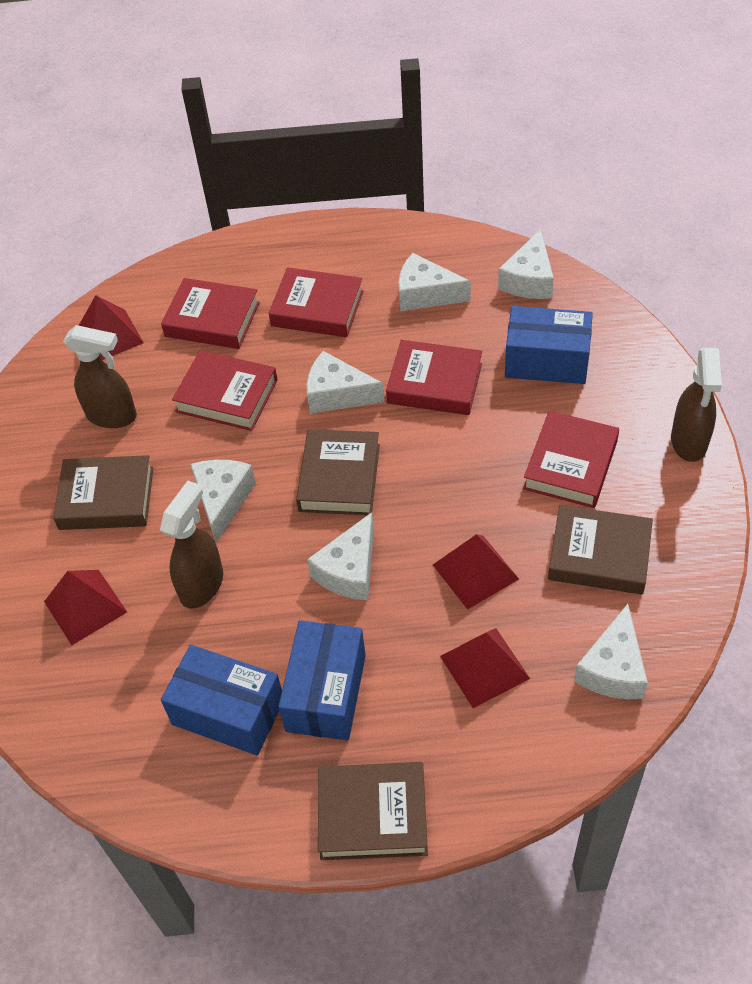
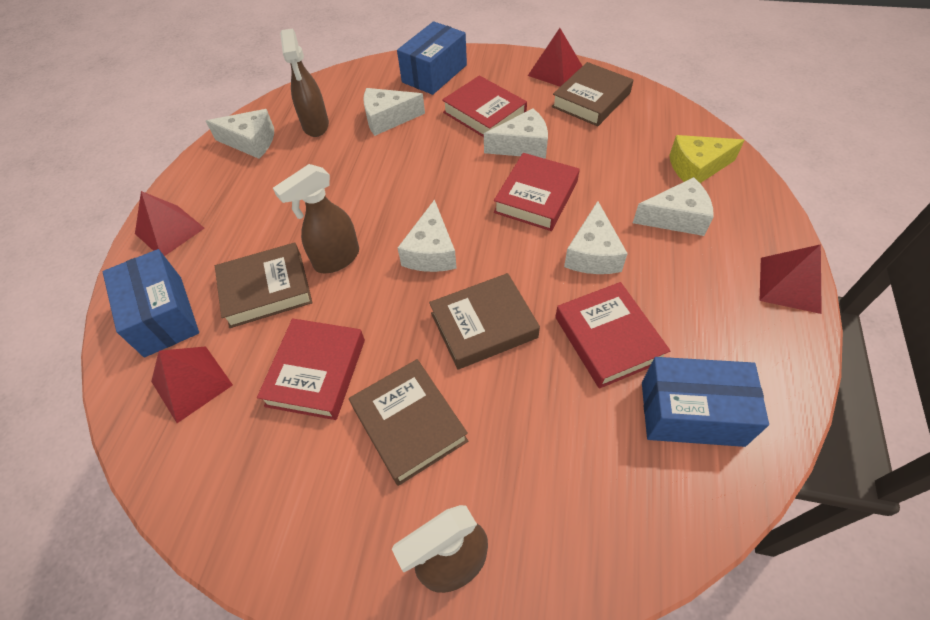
red book: 5 -> 4
yellow cheese: 0 -> 1

